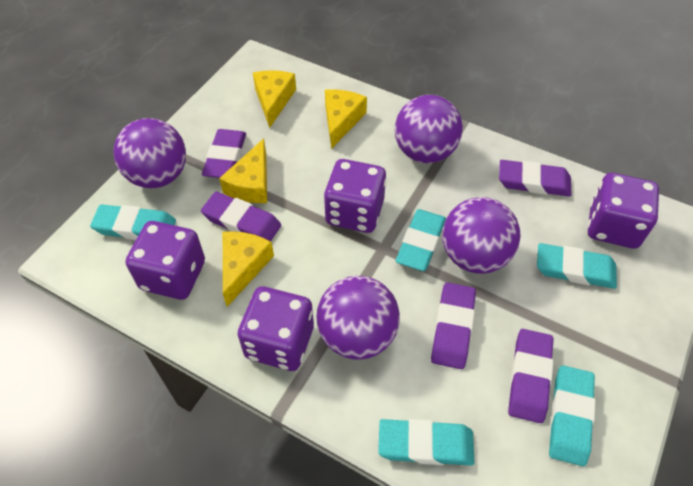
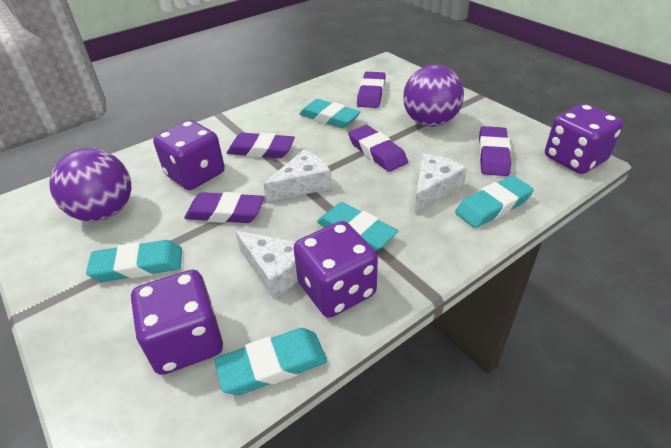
purple ball: 4 -> 2
white cheese: 0 -> 3
yellow cheese: 4 -> 0

